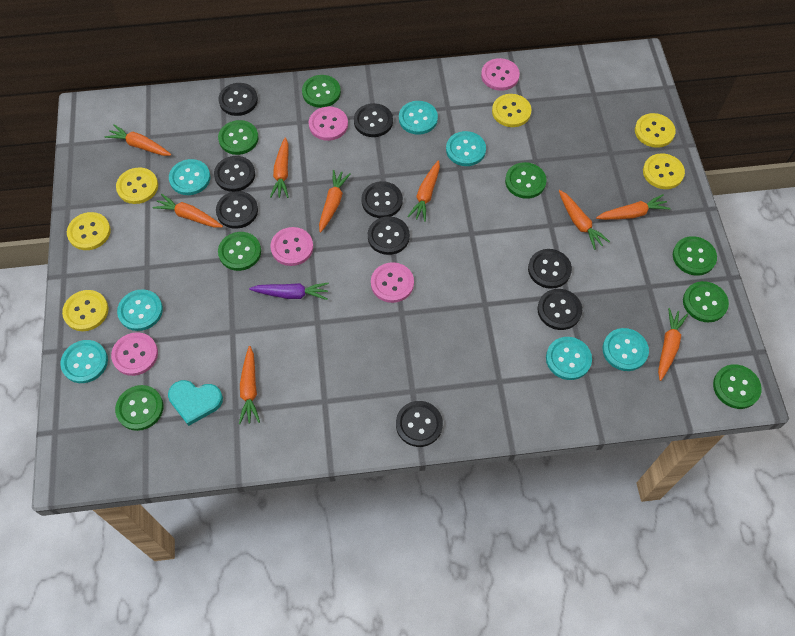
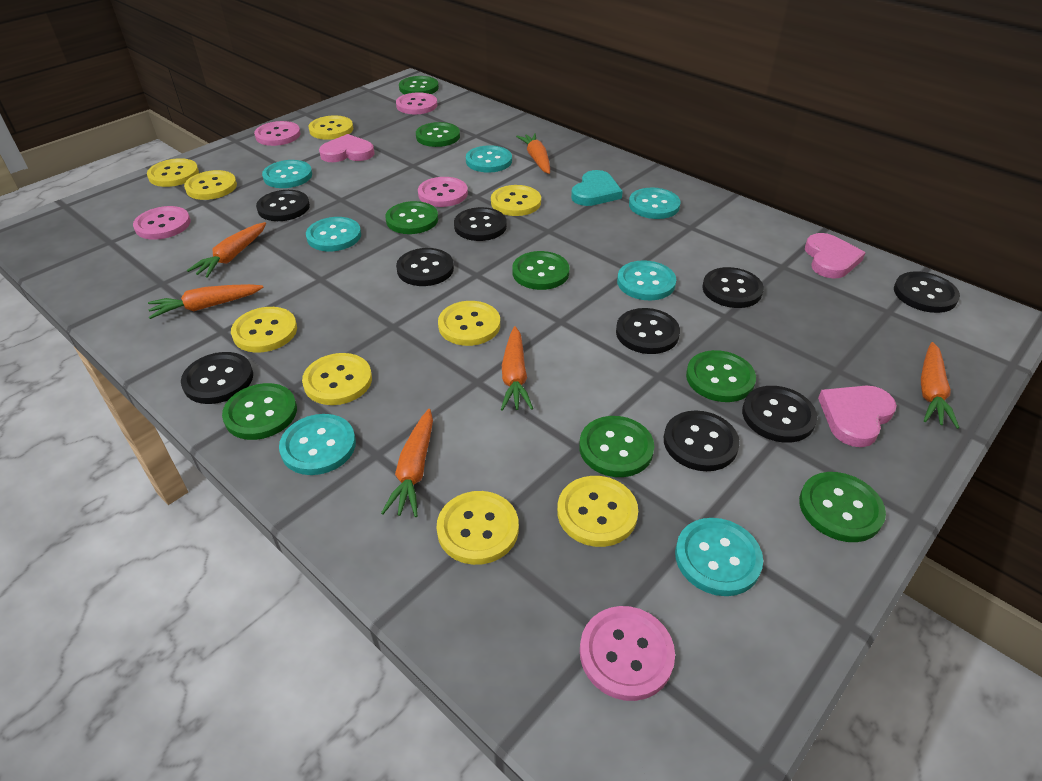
orange carrot: 9 -> 6
pink heart: 0 -> 3
purple carrot: 1 -> 0
yellow button: 6 -> 9

